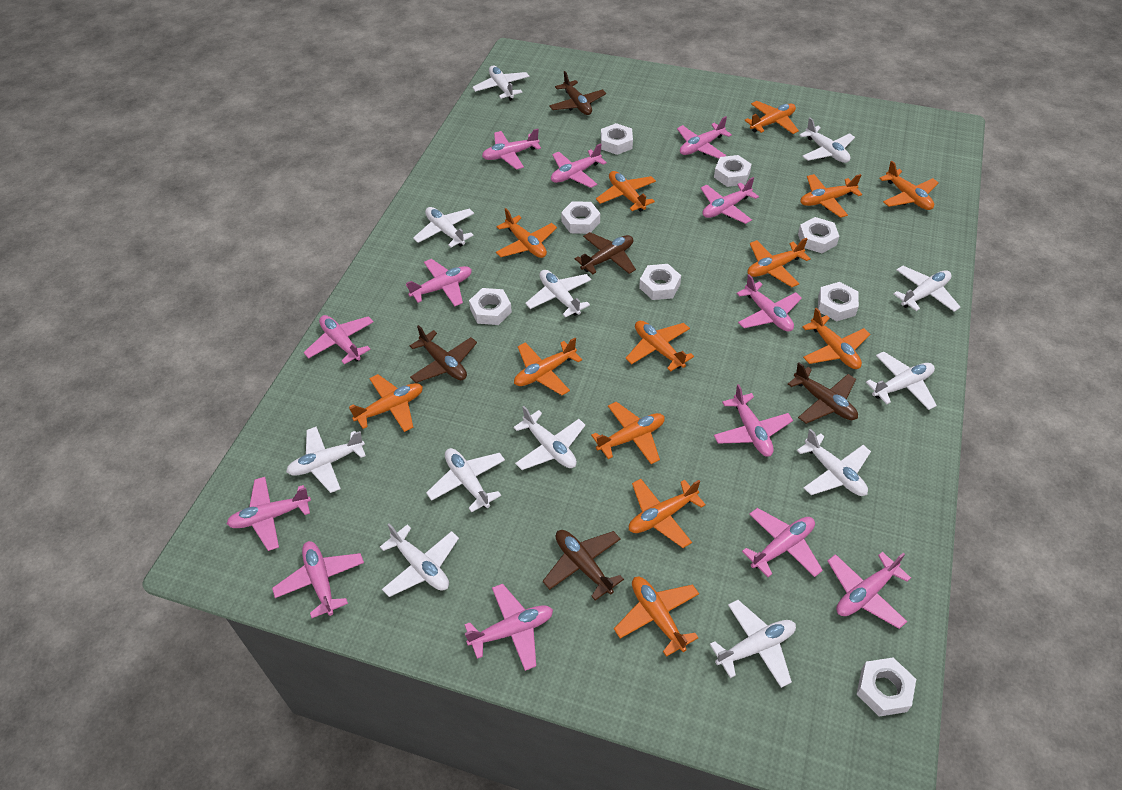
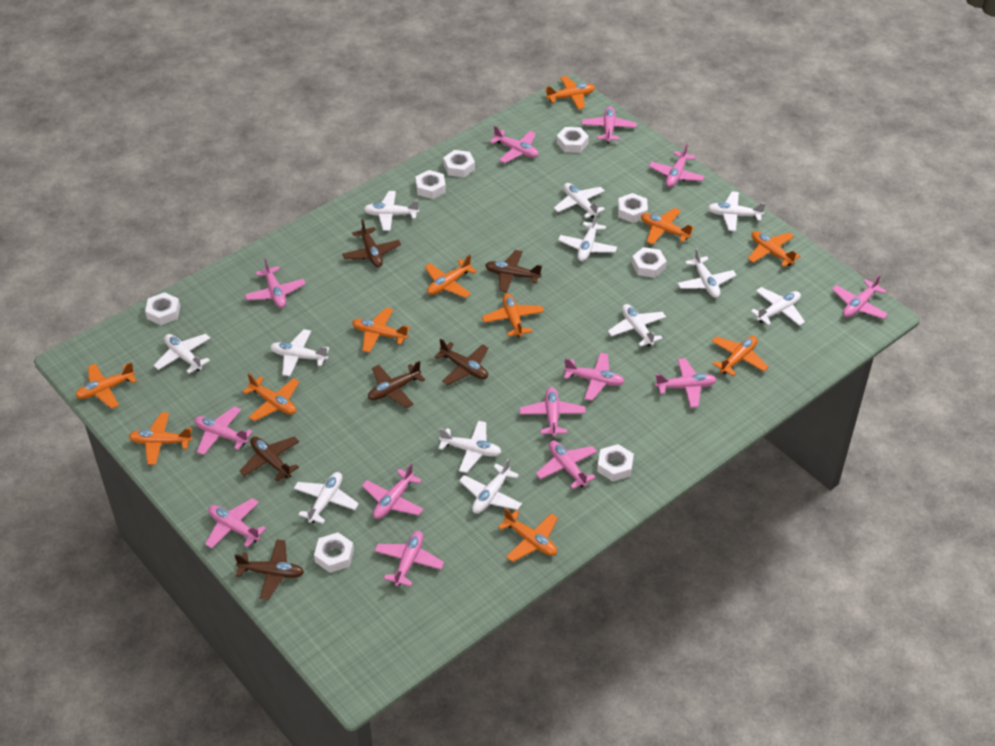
brown plane: 5 -> 6
orange plane: 13 -> 11

